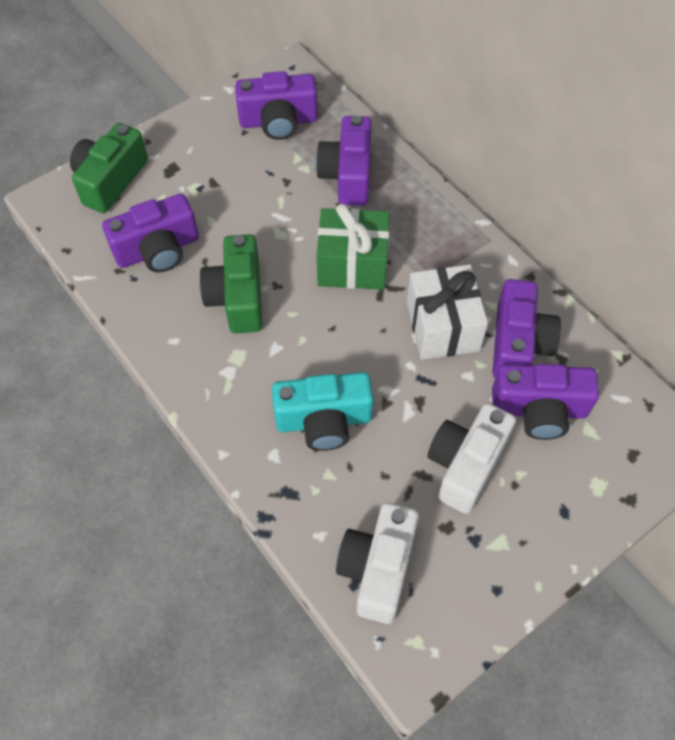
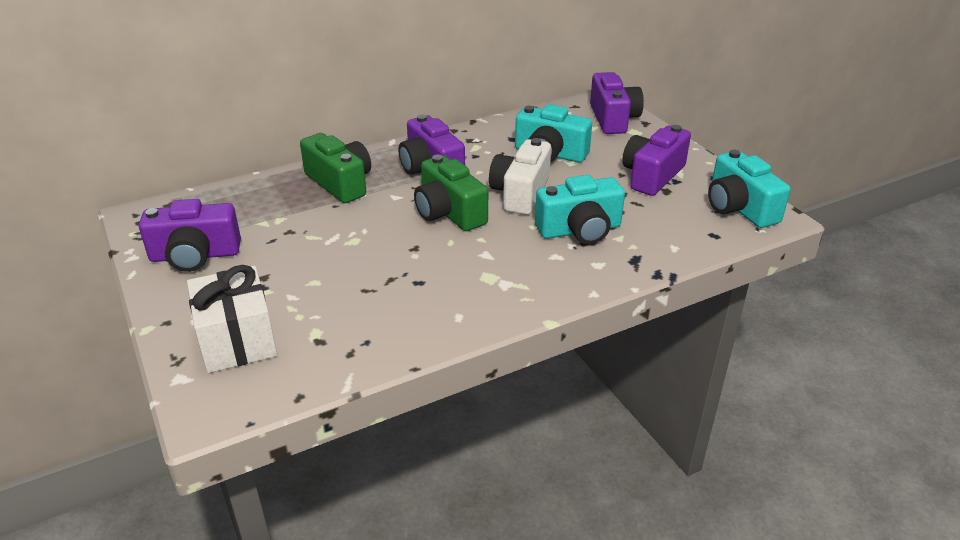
green gift: 1 -> 0
purple camera: 5 -> 4
turquoise camera: 1 -> 3
white camera: 2 -> 1

